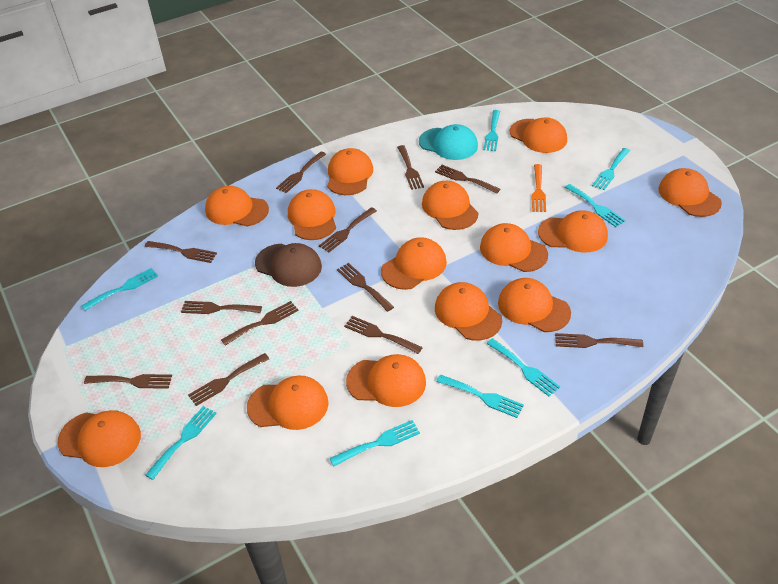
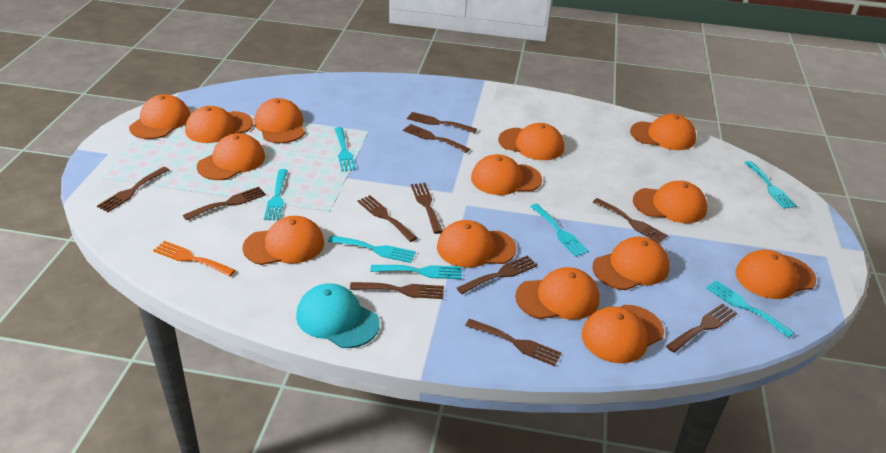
brown cap: 1 -> 0
brown fork: 12 -> 11
turquoise fork: 8 -> 7

